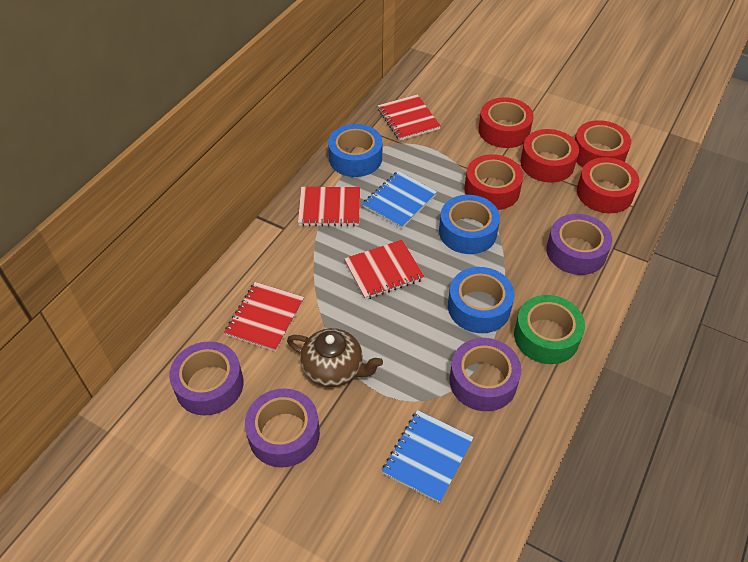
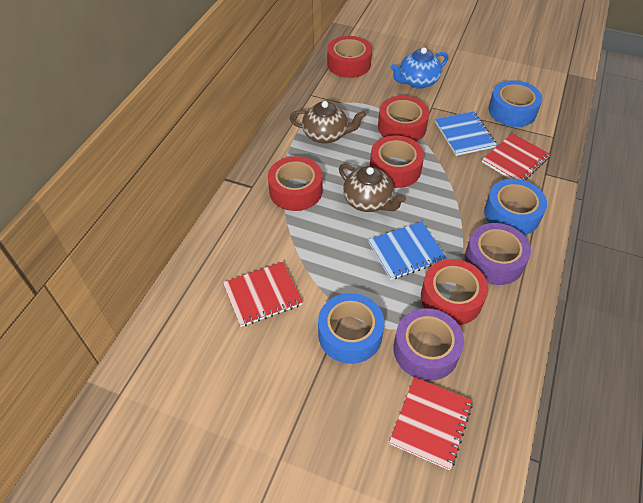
blue teapot: 0 -> 1
brown teapot: 1 -> 2
green tape: 1 -> 0
purple tape: 4 -> 2
red notebook: 4 -> 3

